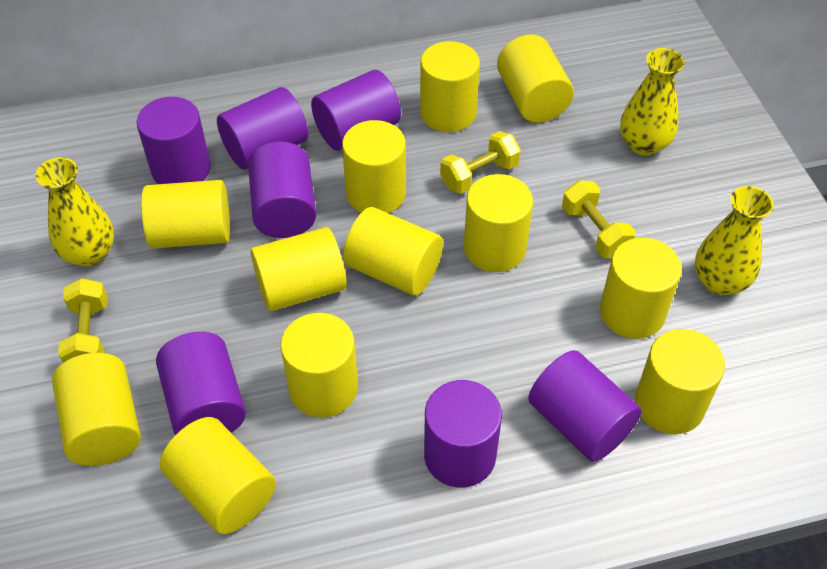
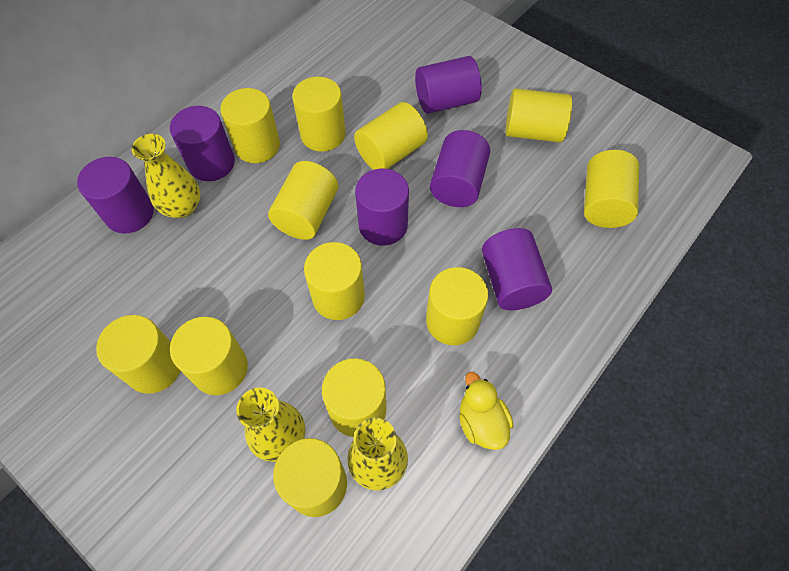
purple cylinder: 7 -> 6
yellow duck: 0 -> 1
yellow dumbbell: 3 -> 0

